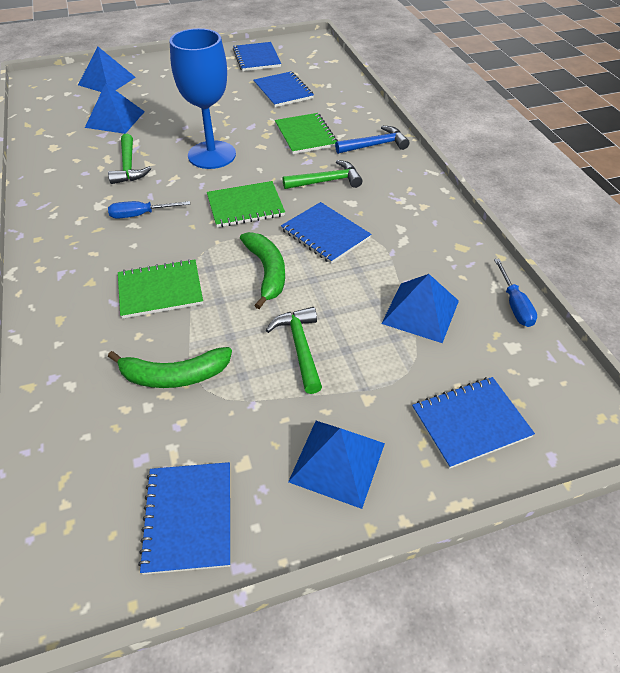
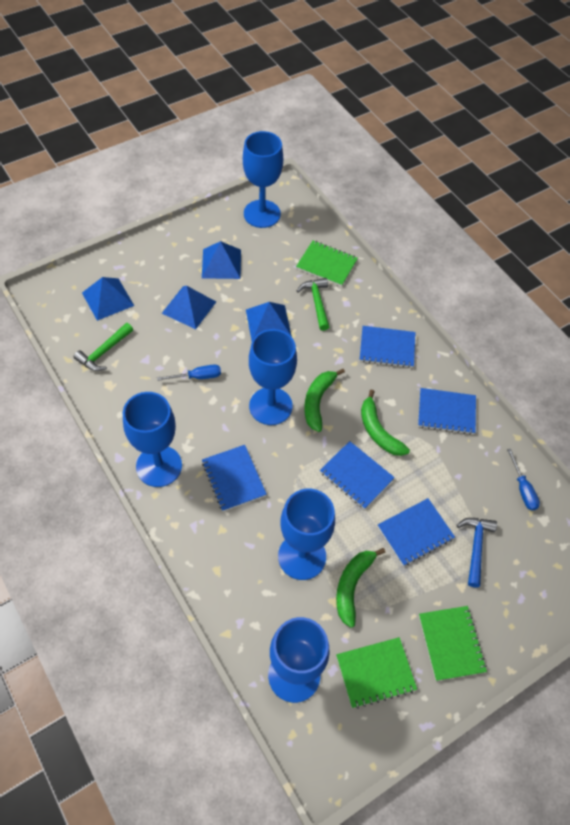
blue goblet: 1 -> 5
green banana: 2 -> 3
green hammer: 3 -> 2

